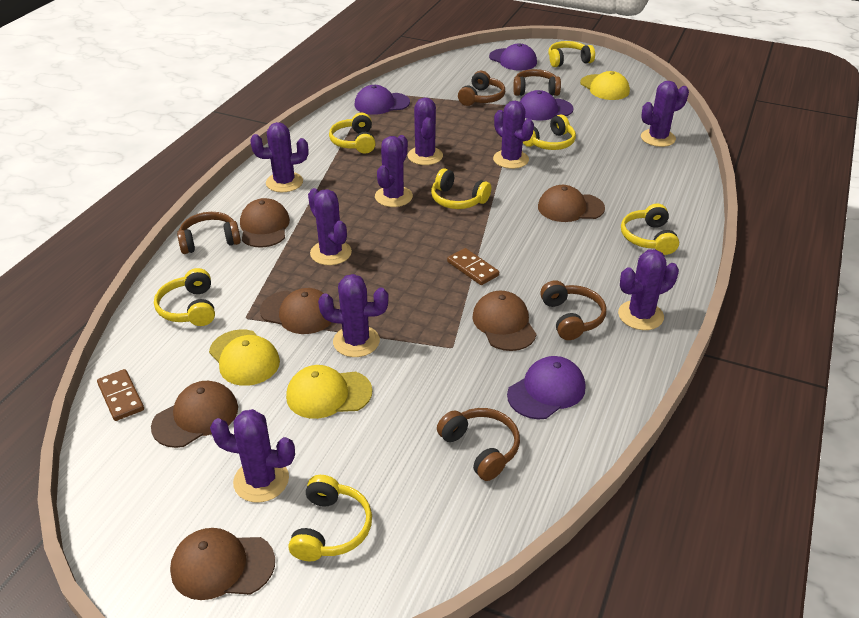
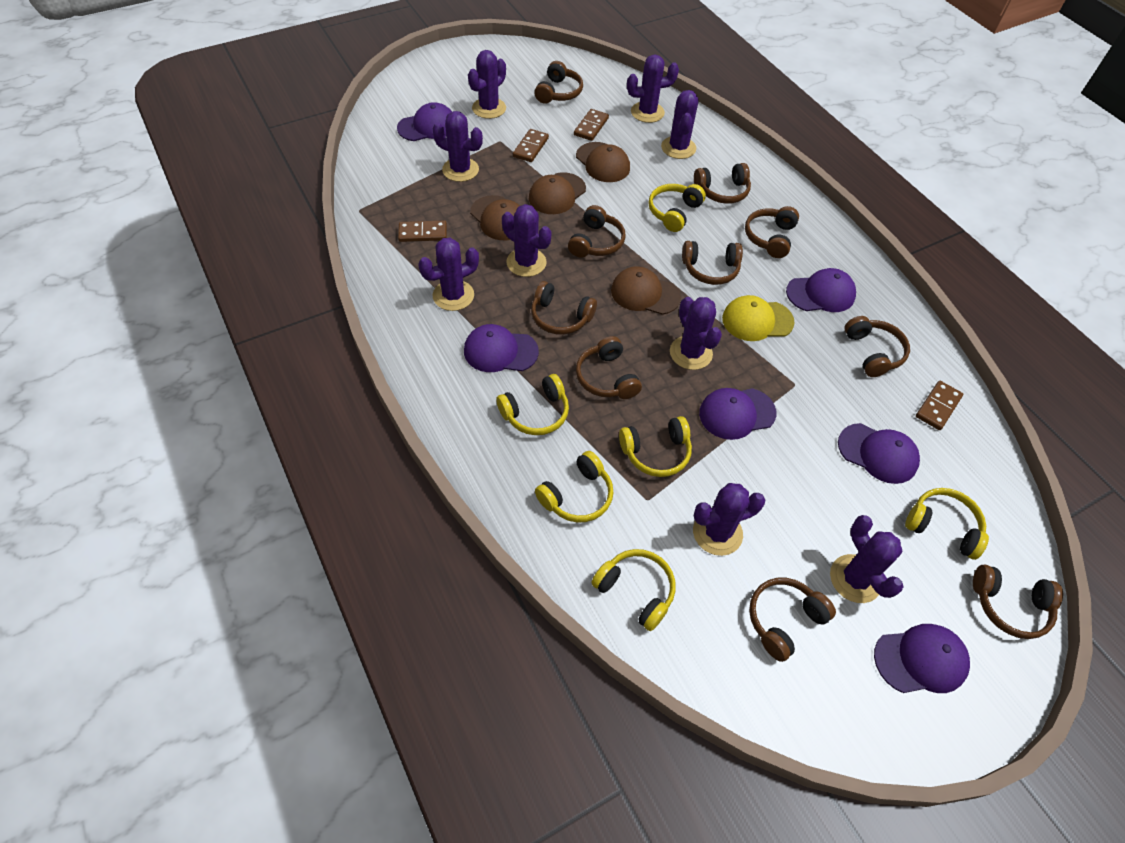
brown cap: 6 -> 4
brown domino: 2 -> 4
brown headphones: 5 -> 10
purple cap: 4 -> 6
yellow cap: 3 -> 1
yellow headphones: 7 -> 6

